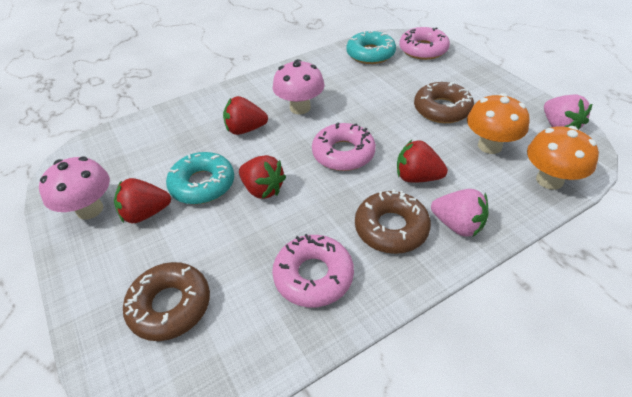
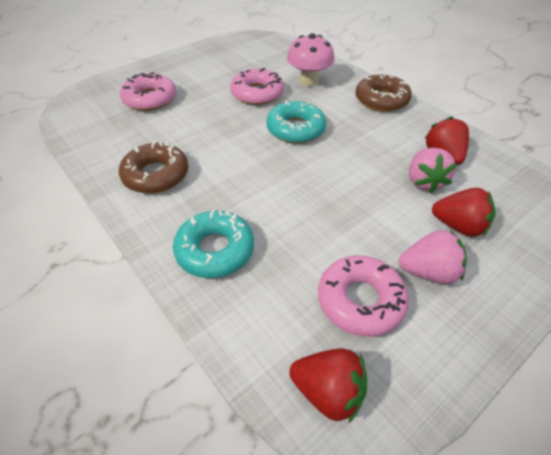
brown donut: 3 -> 2
orange mushroom: 2 -> 0
pink mushroom: 2 -> 1
red strawberry: 4 -> 3

